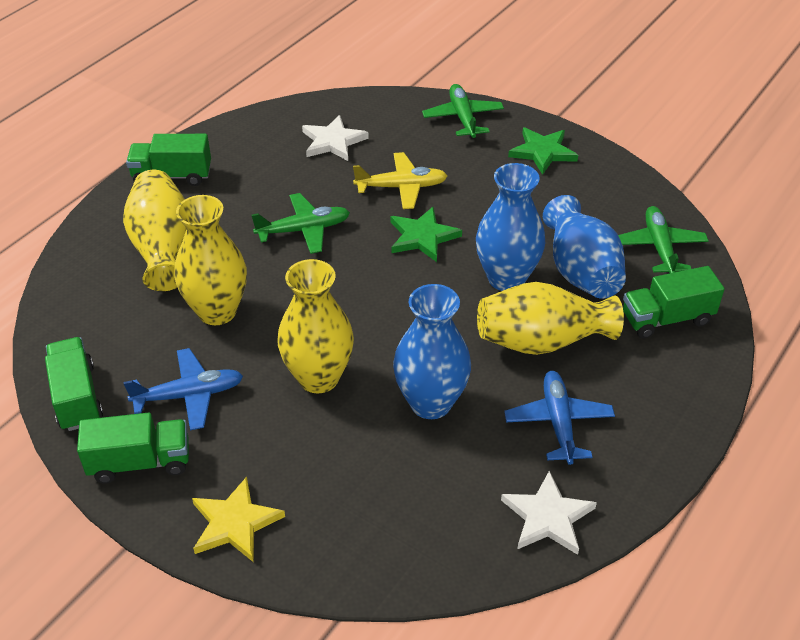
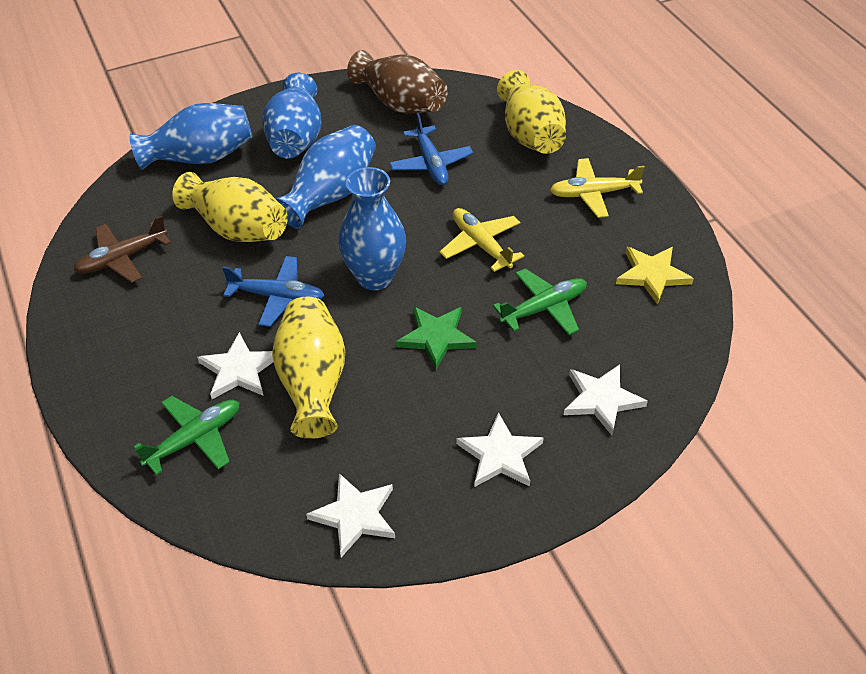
blue vase: 3 -> 4
brown plane: 0 -> 1
brown vase: 0 -> 1
green plane: 3 -> 2
green star: 2 -> 1
green truck: 4 -> 0
white star: 2 -> 4
yellow plane: 1 -> 2
yellow vase: 4 -> 3

